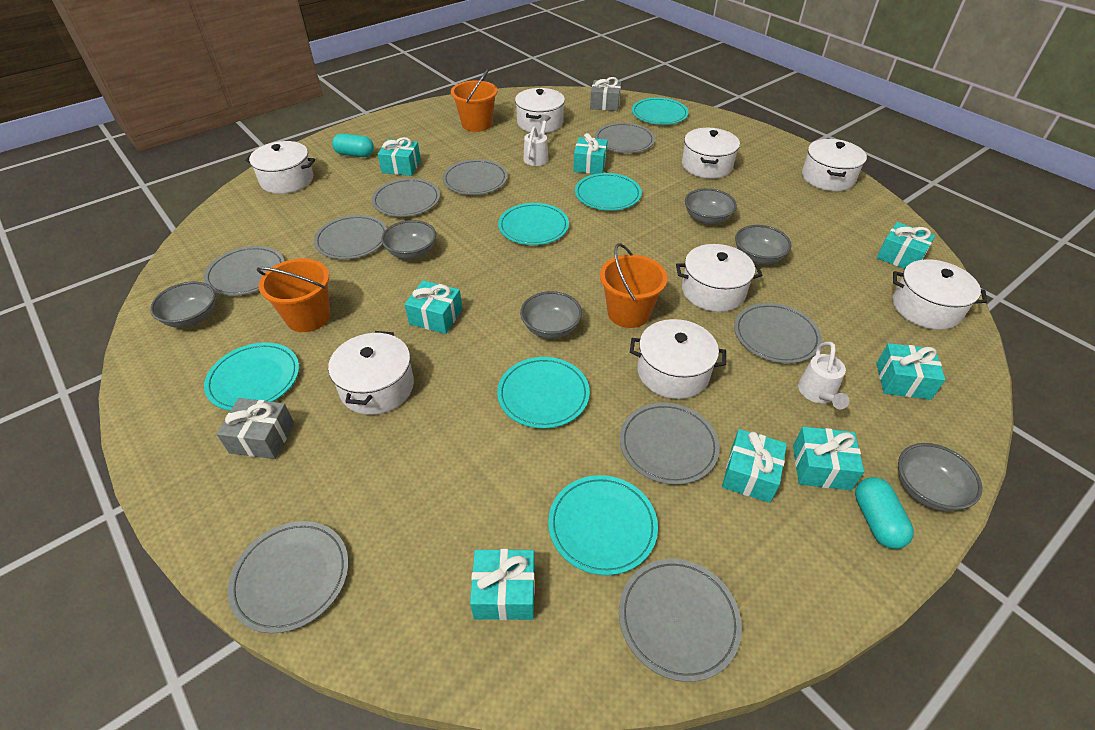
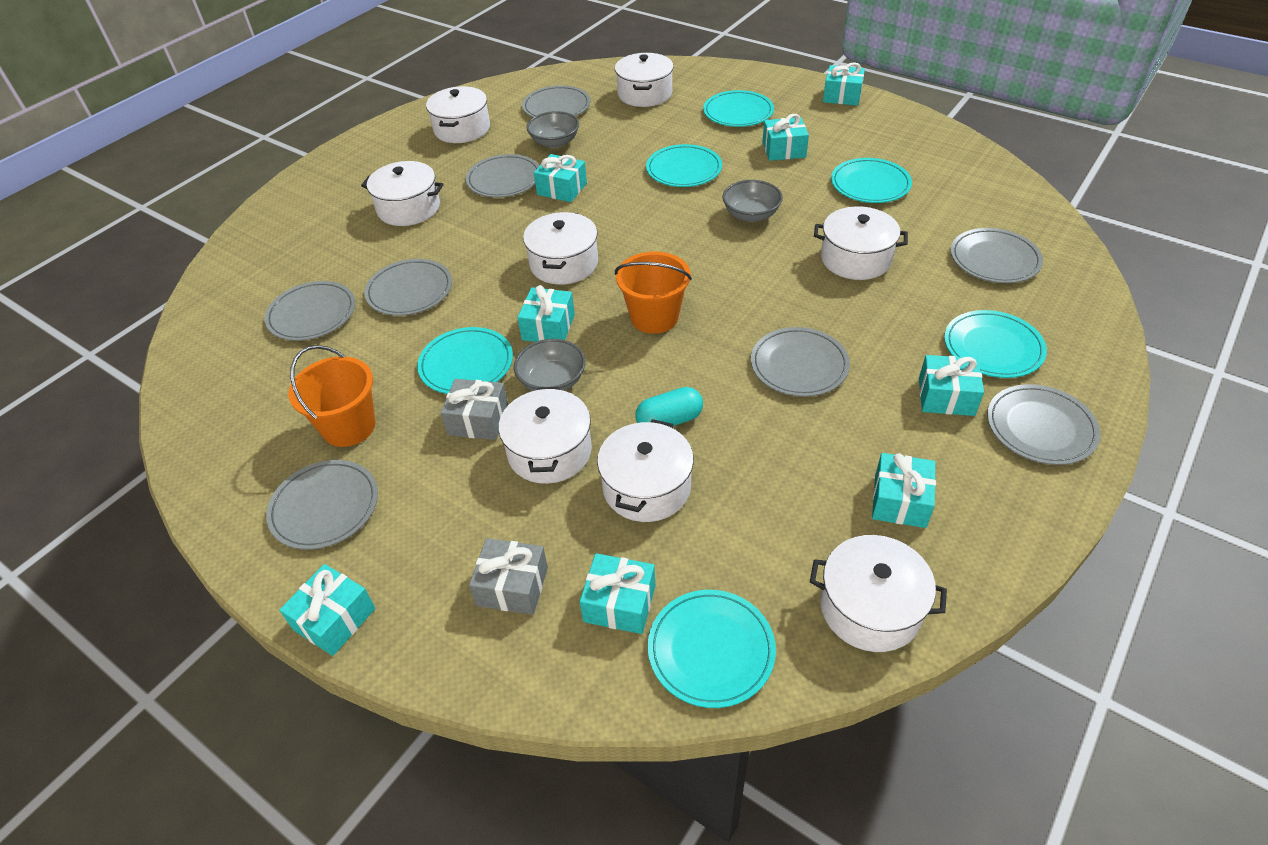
grey bowl: 6 -> 3
grey plate: 9 -> 8
orange bucket: 3 -> 2
turquoise capsule: 2 -> 1
white watering can: 2 -> 0

